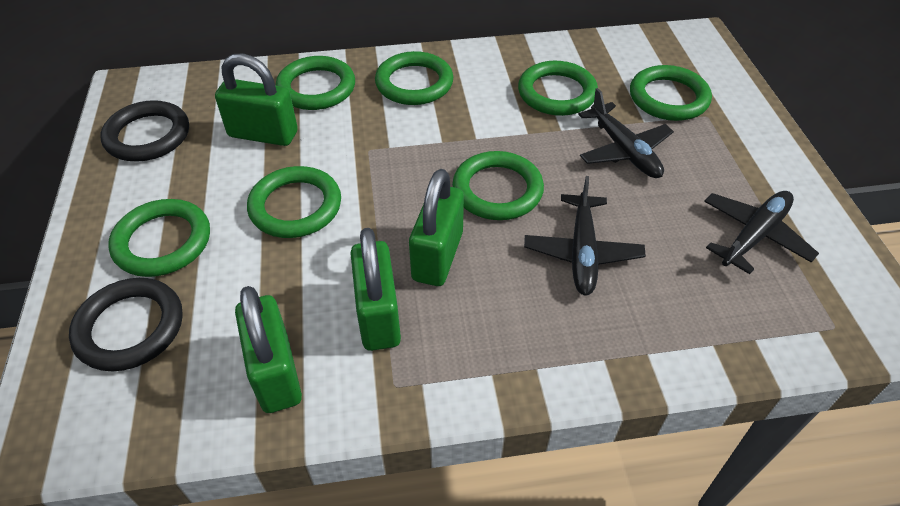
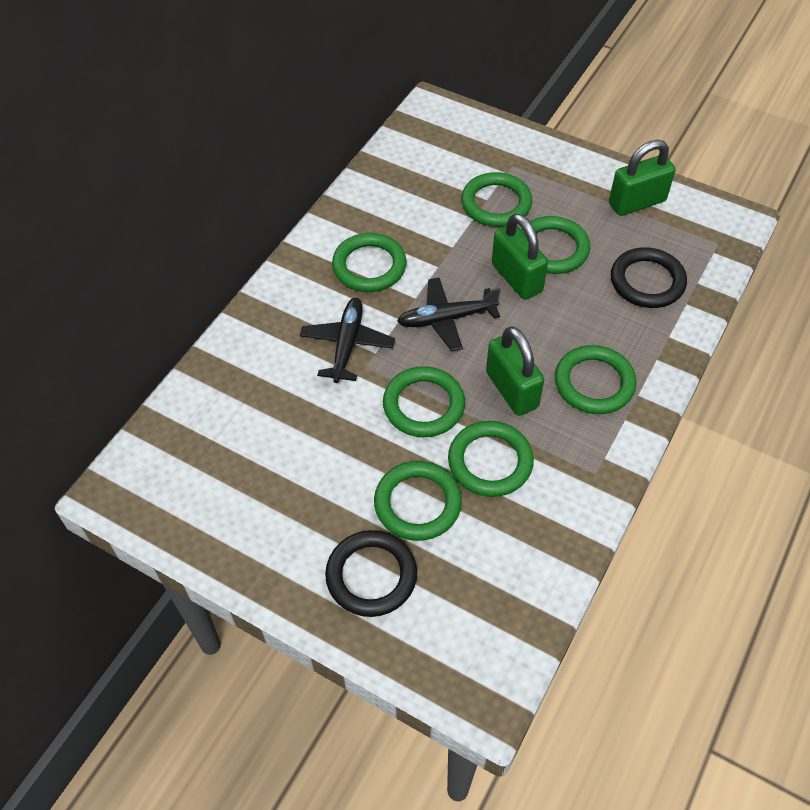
black plane: 3 -> 2
green padlock: 4 -> 3

